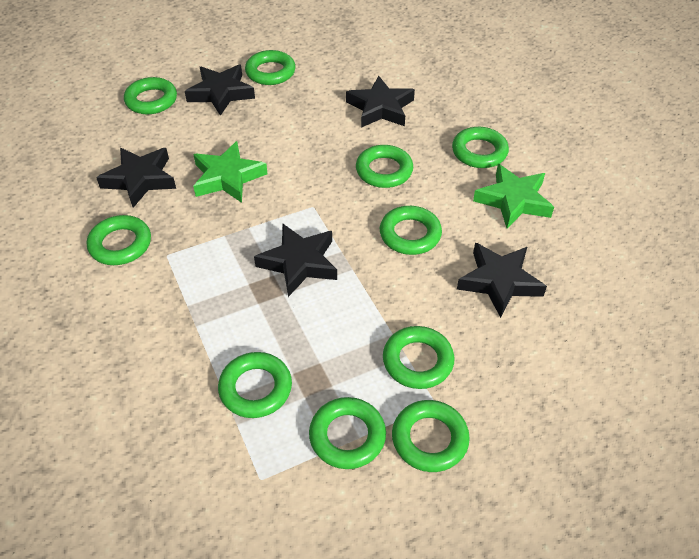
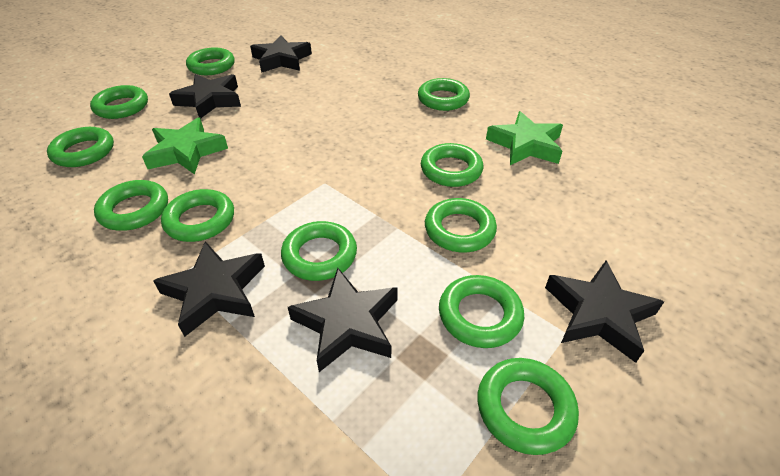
green ring: 10 -> 11

